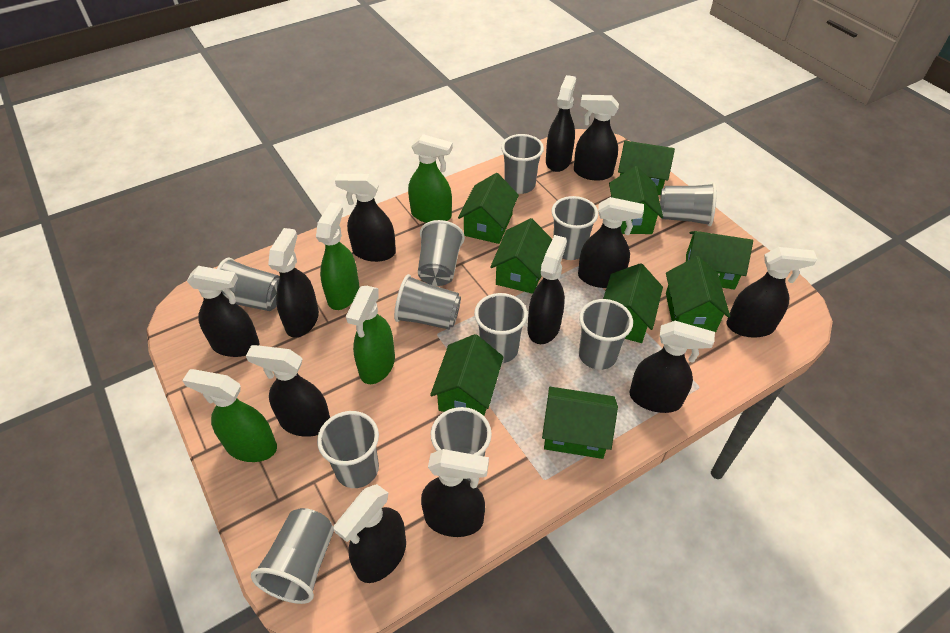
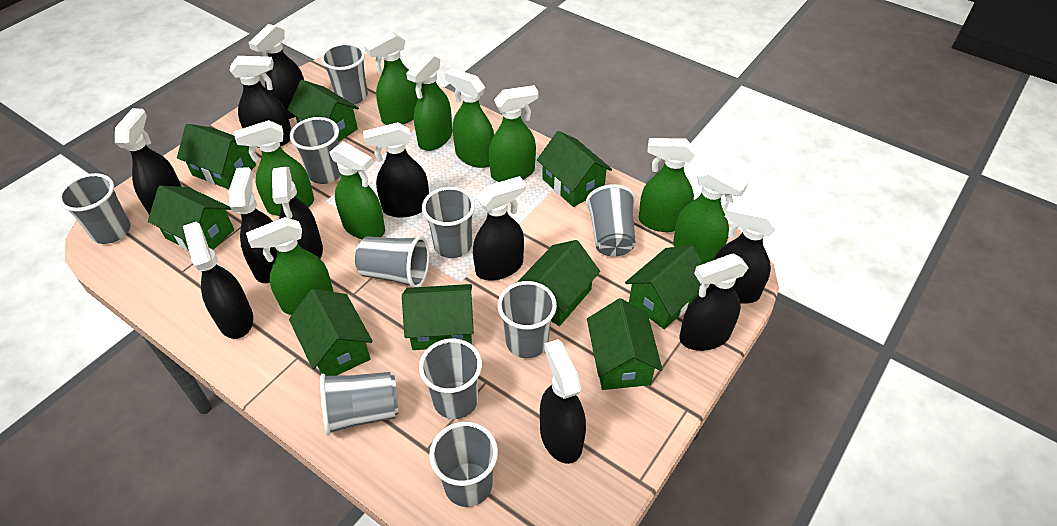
black spray bottle: 12 -> 11
green spray bottle: 4 -> 9
grey cup: 11 -> 10

